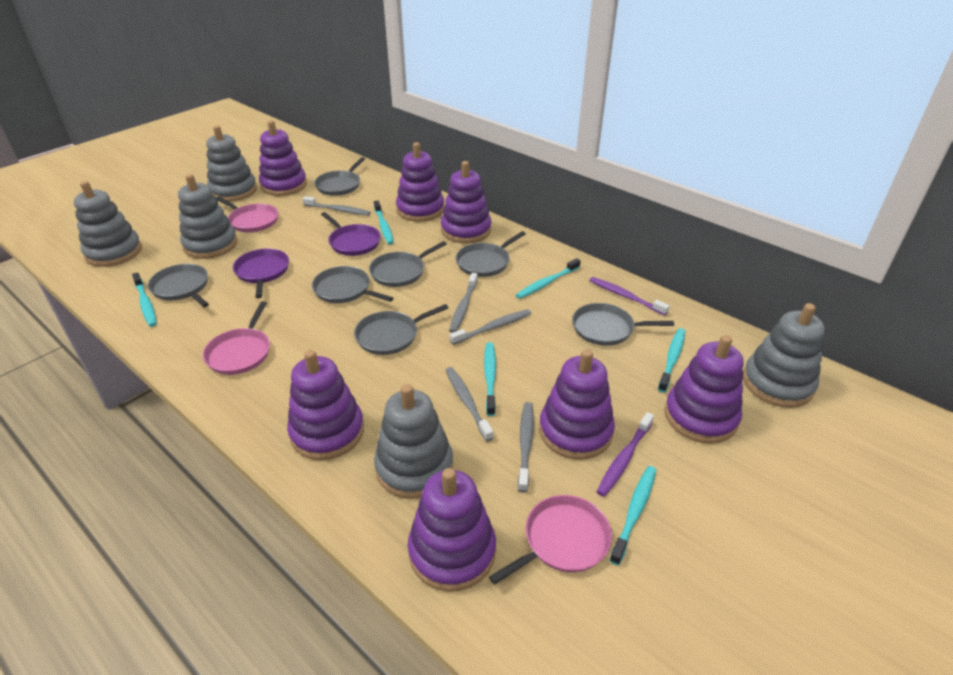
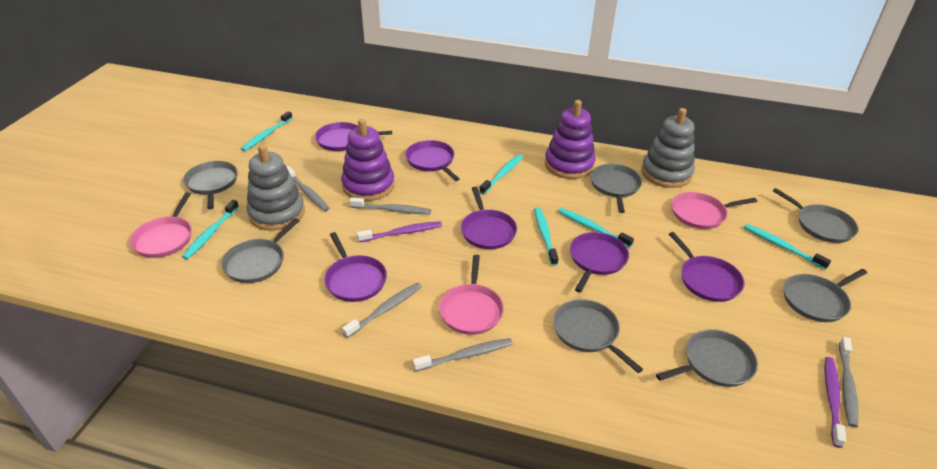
grey stacking toy: 5 -> 2
purple pan: 2 -> 6
purple stacking toy: 7 -> 2

